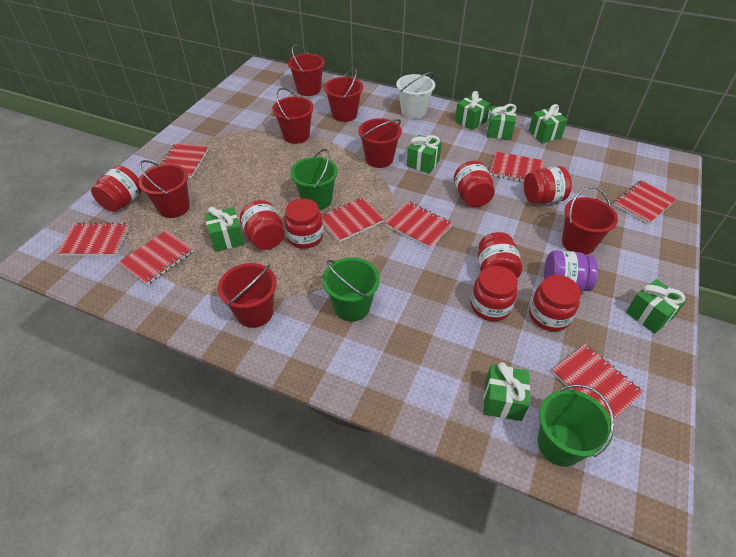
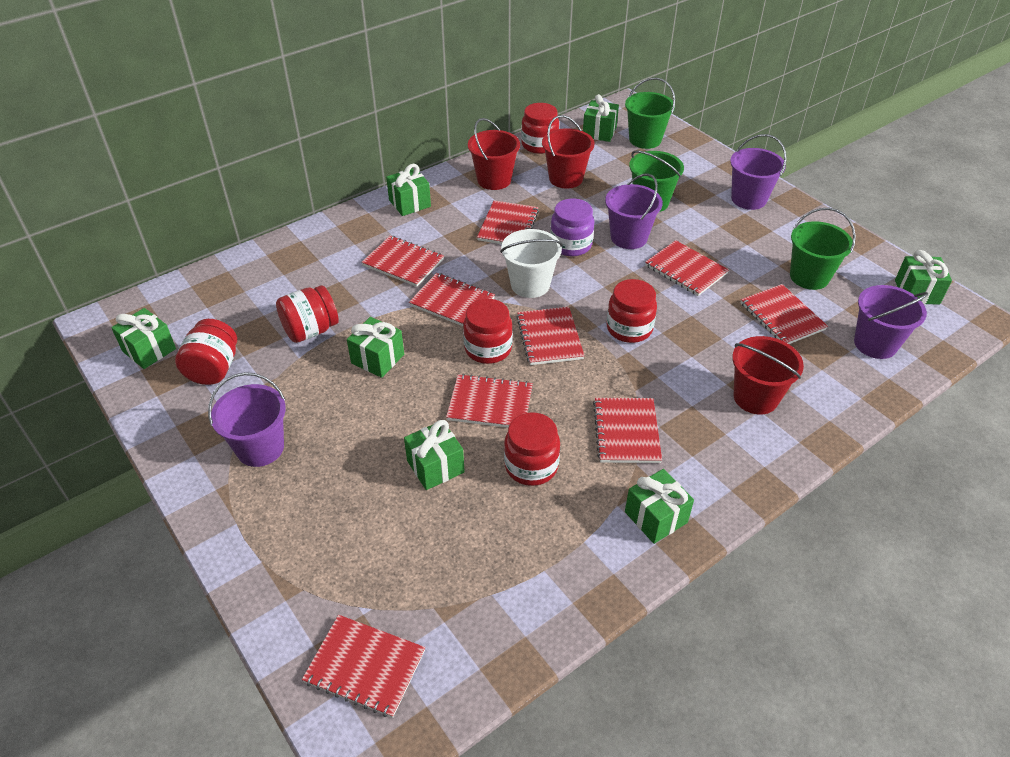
purple bucket: 0 -> 4
red bucket: 7 -> 3
red jar: 8 -> 6
red notebook: 8 -> 9

